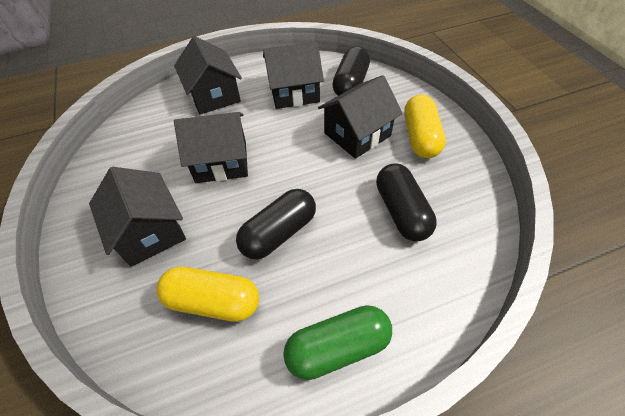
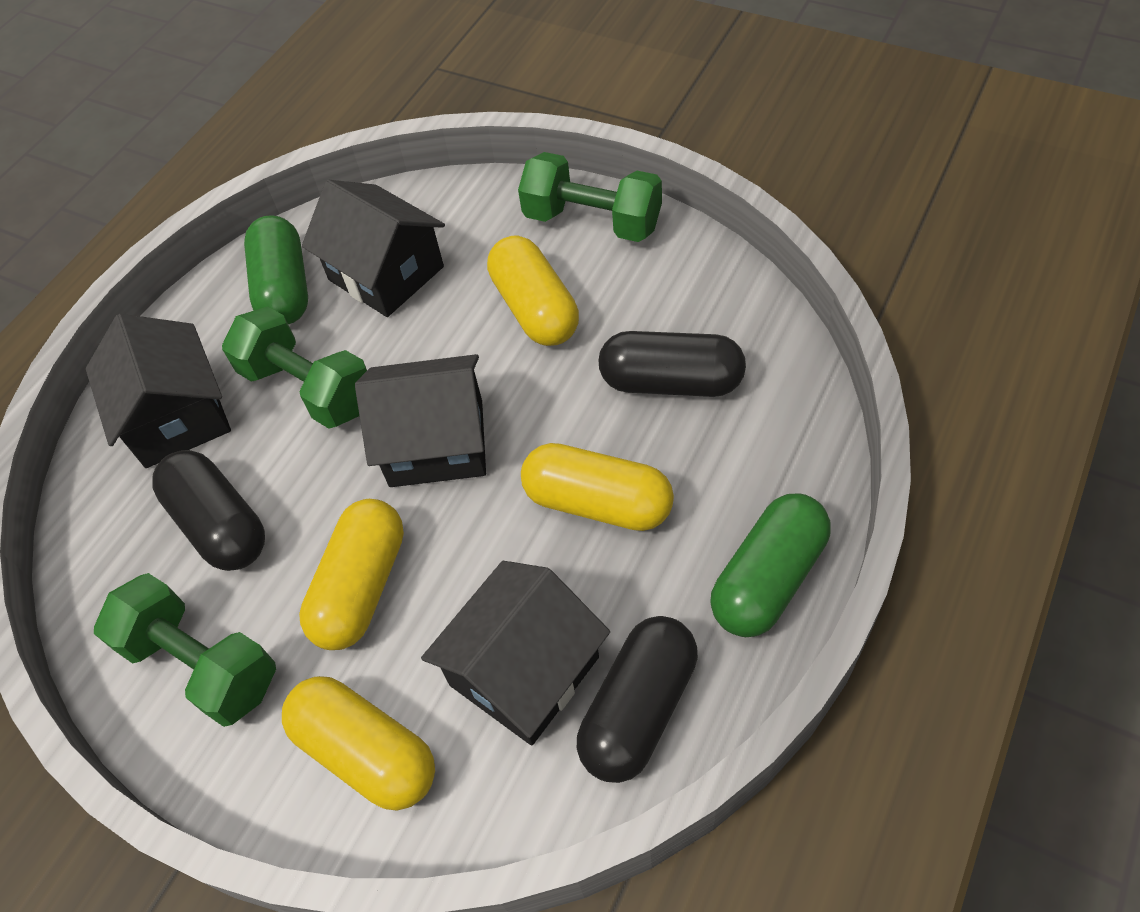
black house: 5 -> 4
green capsule: 1 -> 2
green dumbbell: 0 -> 3
yellow capsule: 2 -> 4

